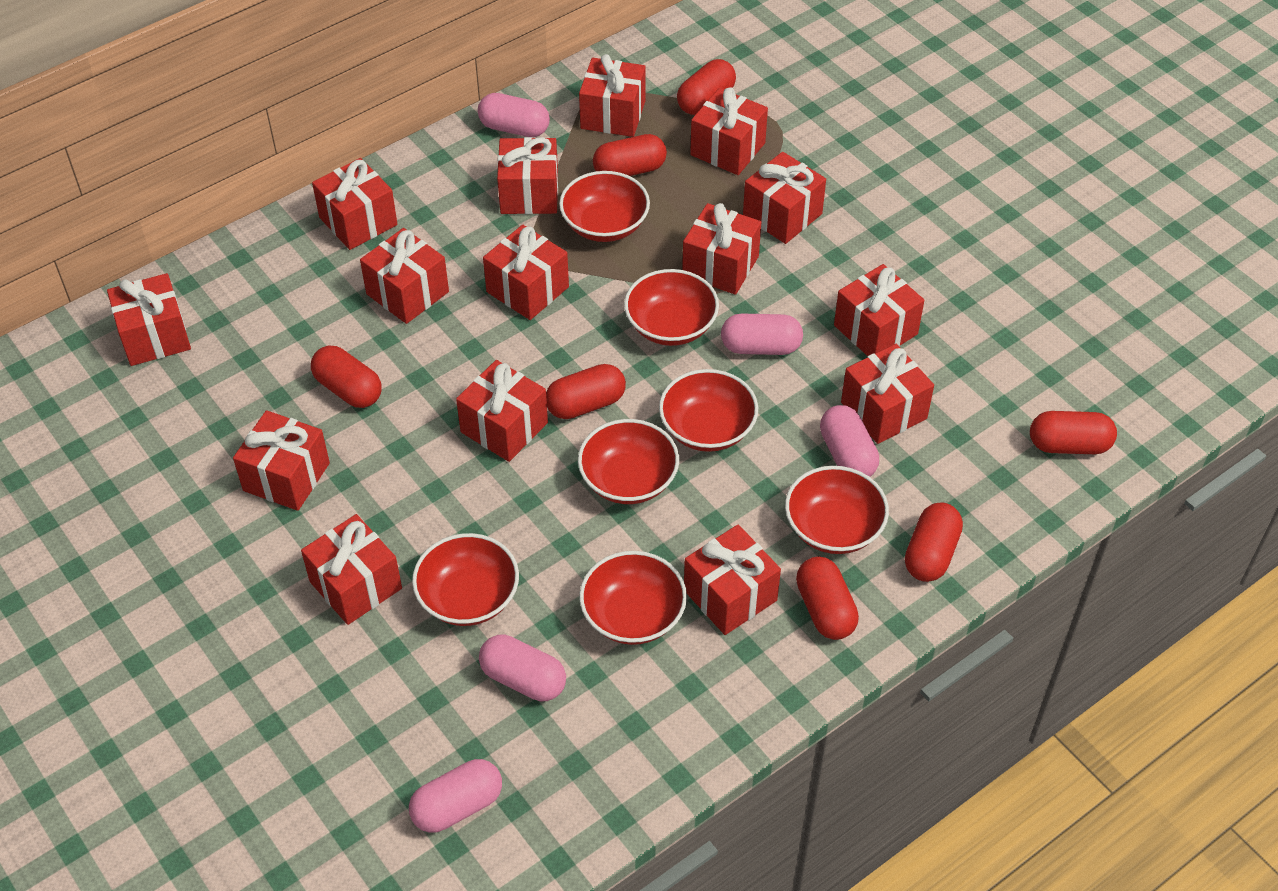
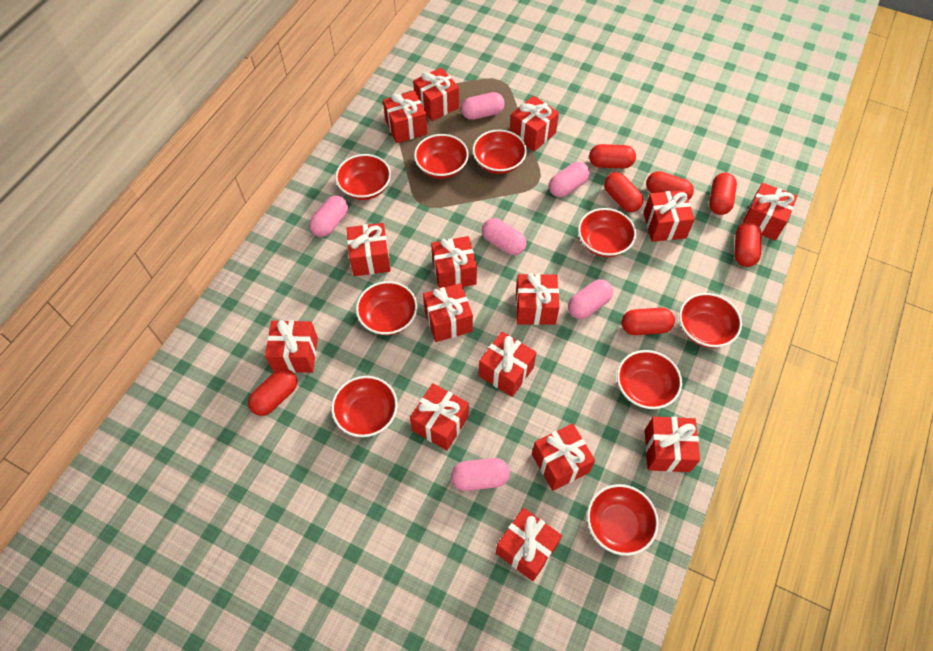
pink capsule: 5 -> 6
red bowl: 7 -> 9

